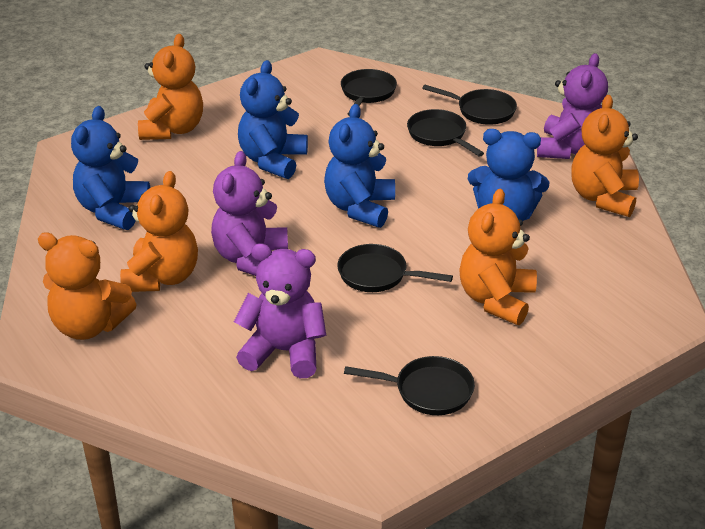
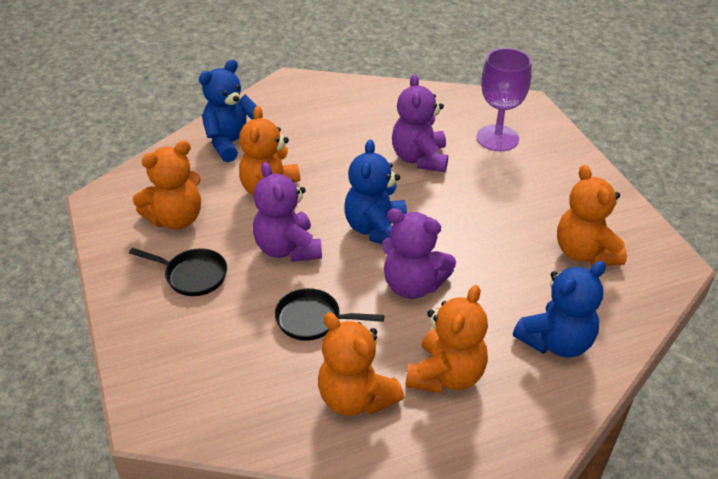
black pan: 5 -> 2
blue teddy bear: 4 -> 3
purple goblet: 0 -> 1

